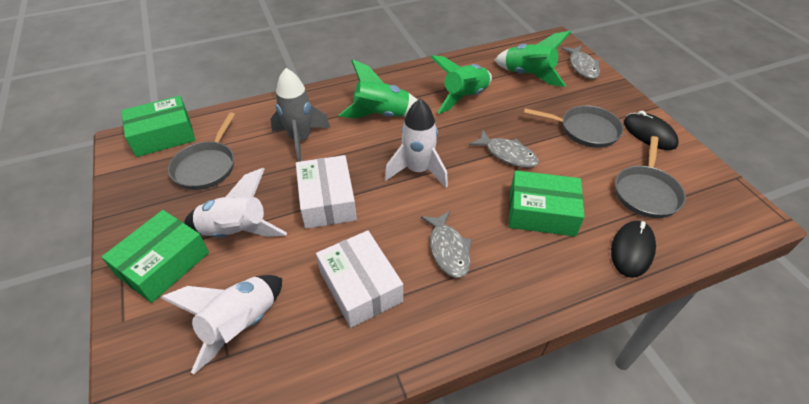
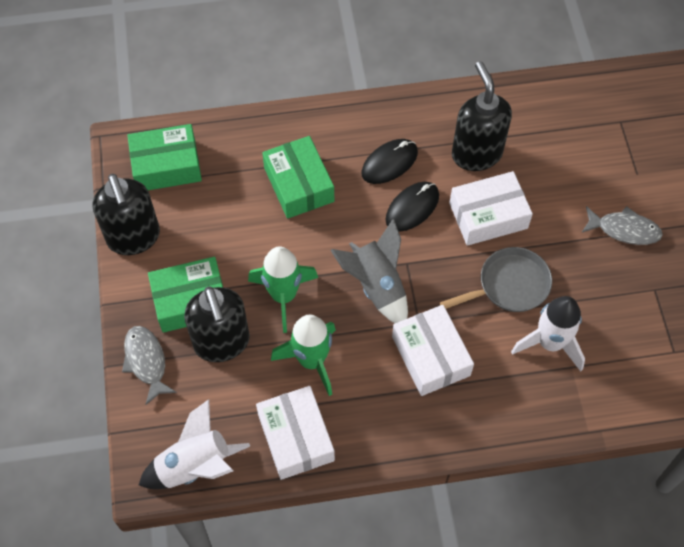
black soap dispenser: 0 -> 3
green rocket: 3 -> 2
grey fish: 3 -> 2
grey pan: 3 -> 1
white box: 2 -> 3
white rocket: 3 -> 2

